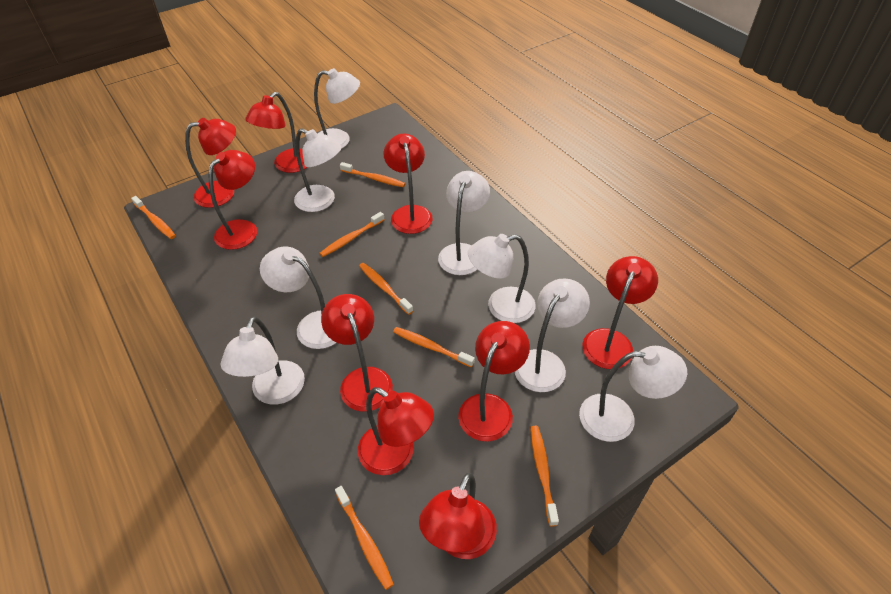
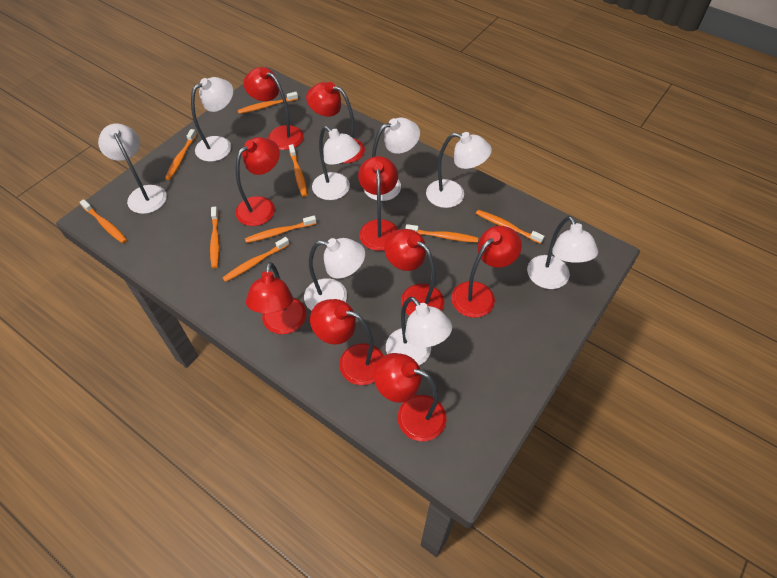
orange toothbrush: 7 -> 9

